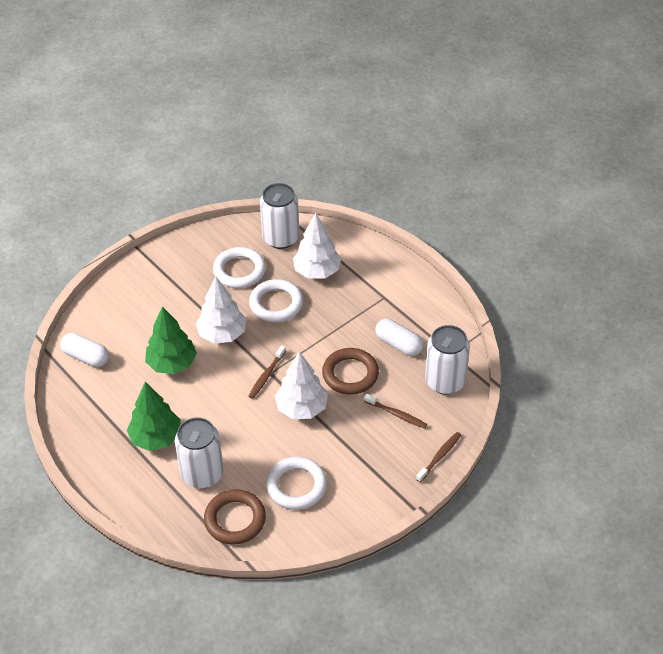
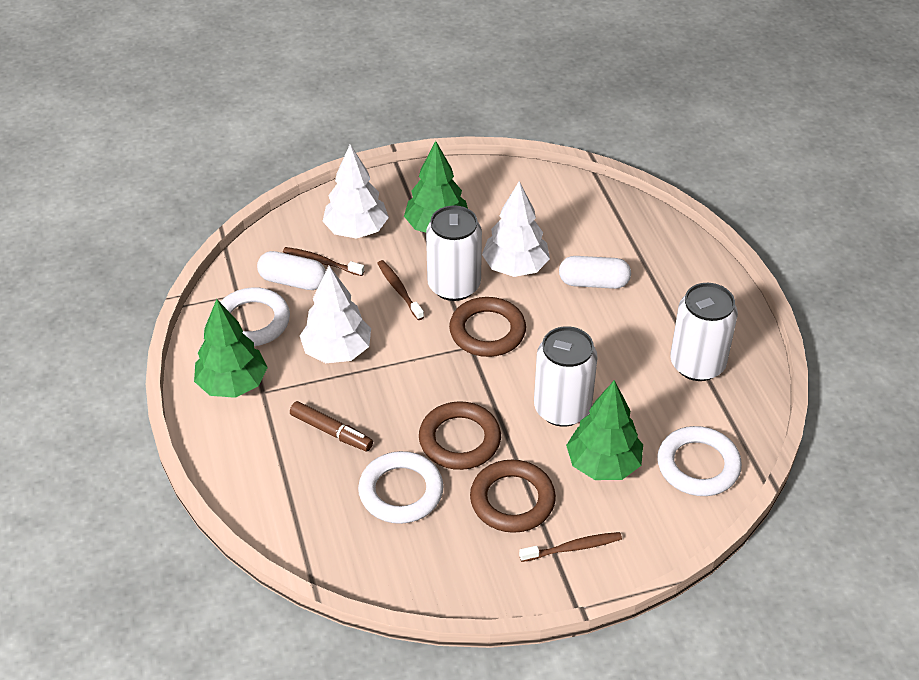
brown marker: 0 -> 1
brown ring: 2 -> 3
green tree: 2 -> 3

